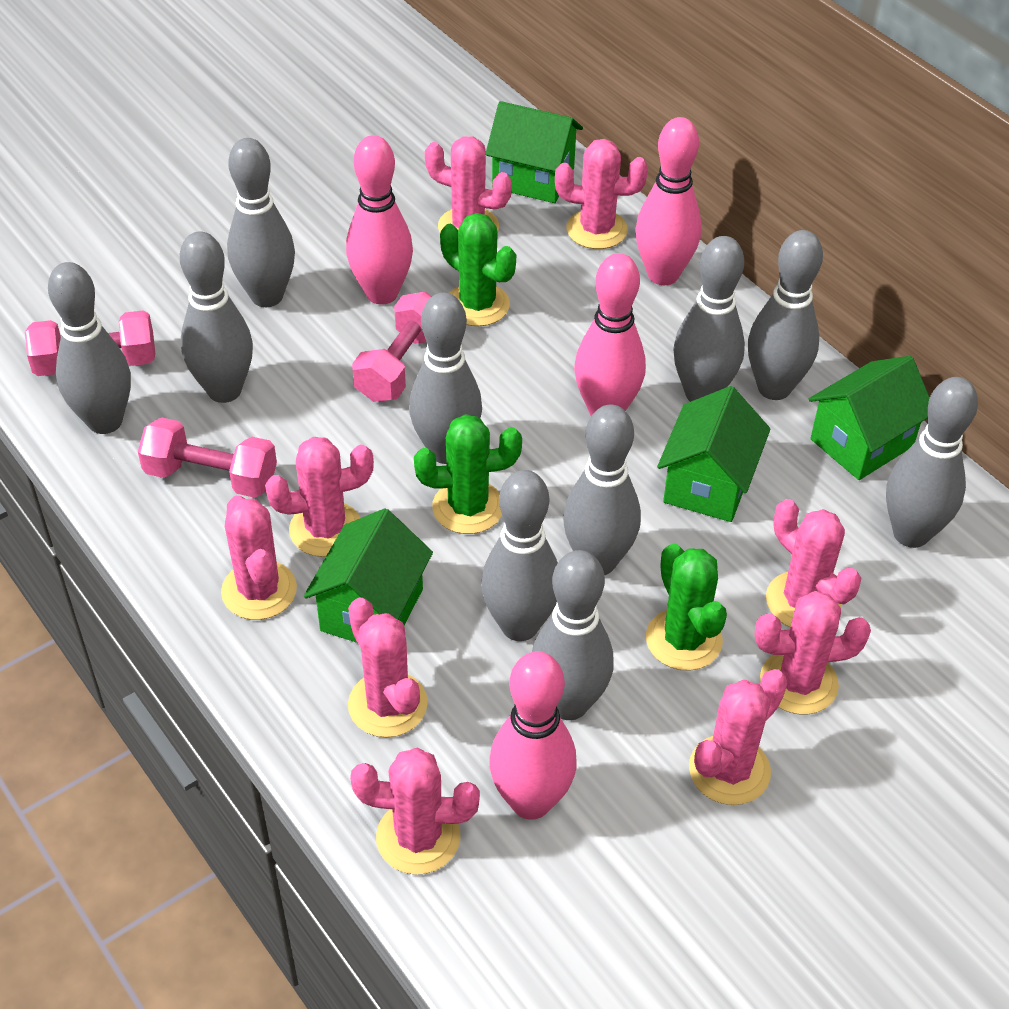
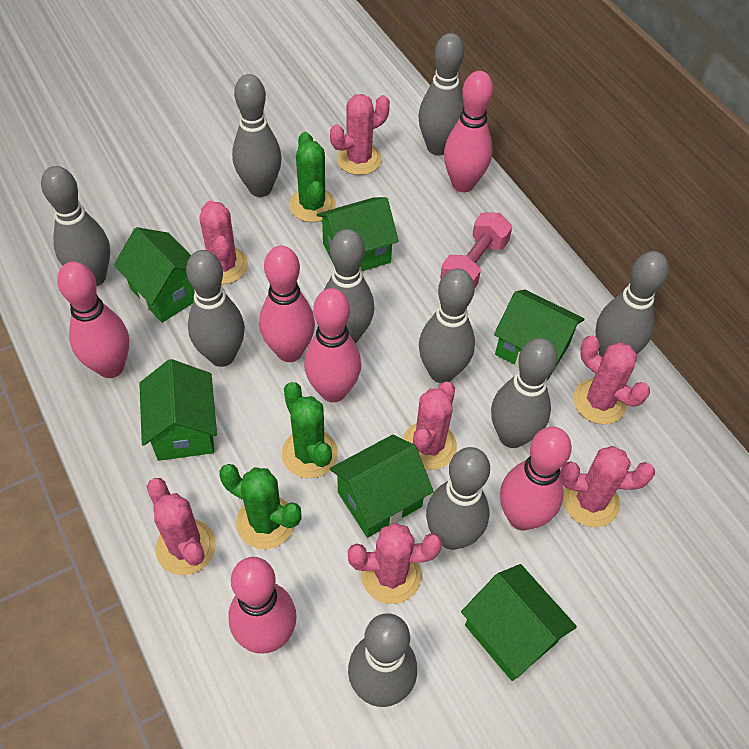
green house: 4 -> 6
pink bowling pin: 4 -> 6
pink cactus: 9 -> 7
pink dumbbell: 3 -> 1

